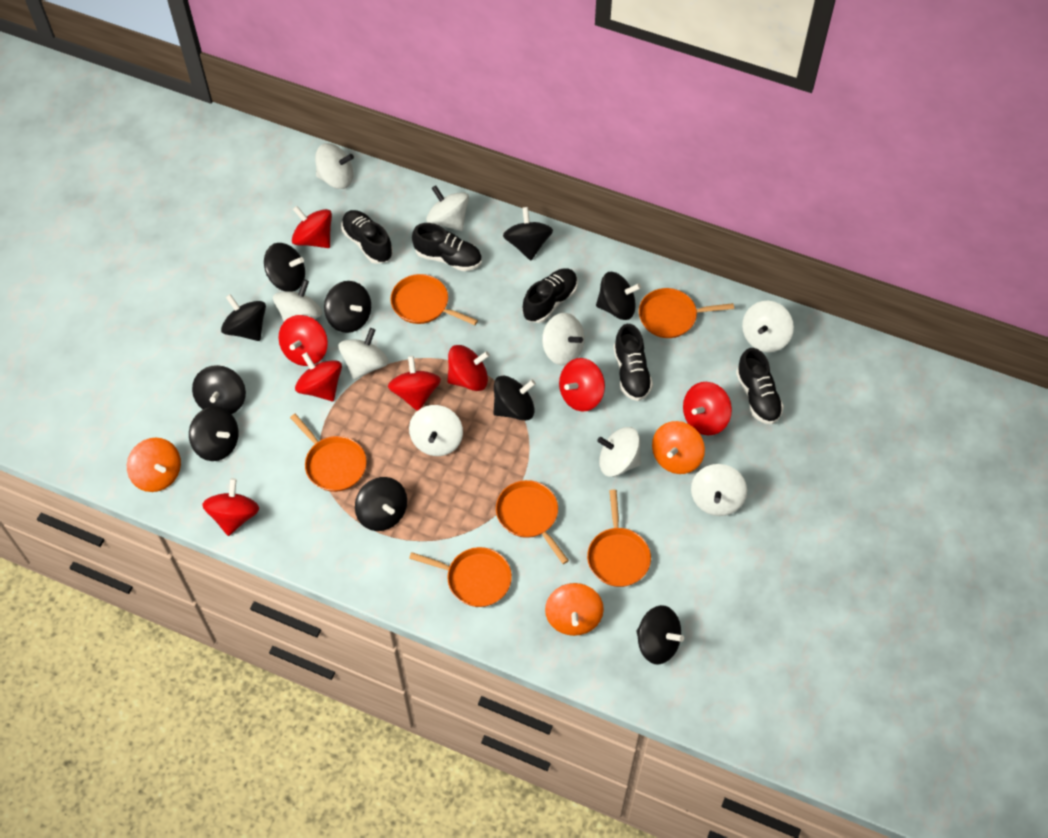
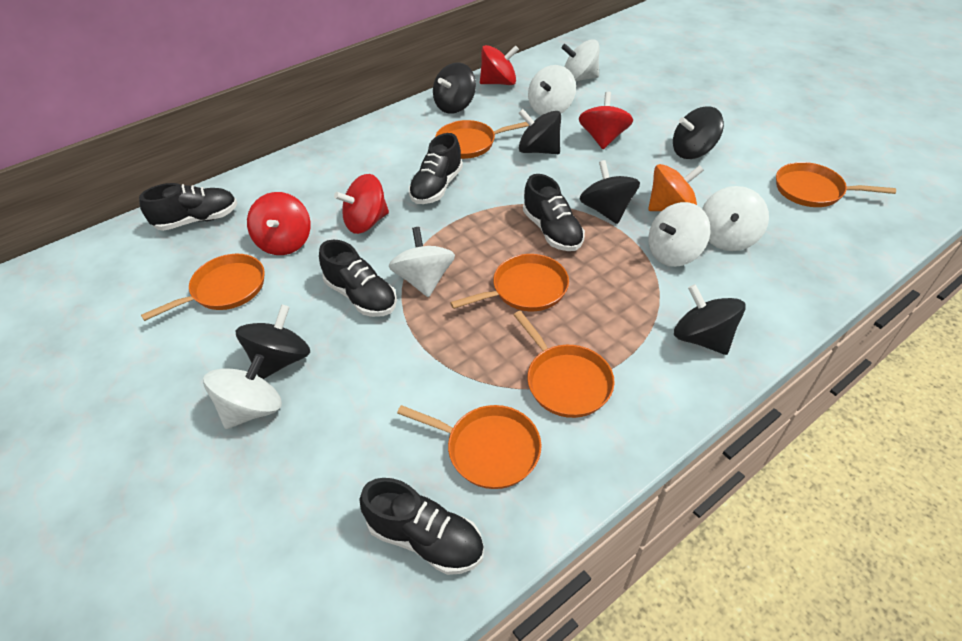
black spinning top: 10 -> 6
orange spinning top: 3 -> 1
red spinning top: 8 -> 4
white spinning top: 9 -> 6

